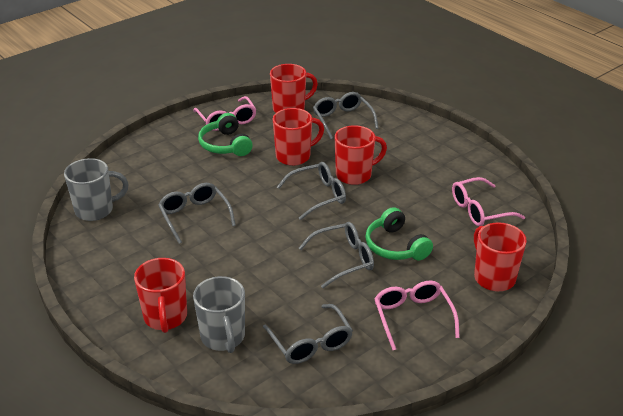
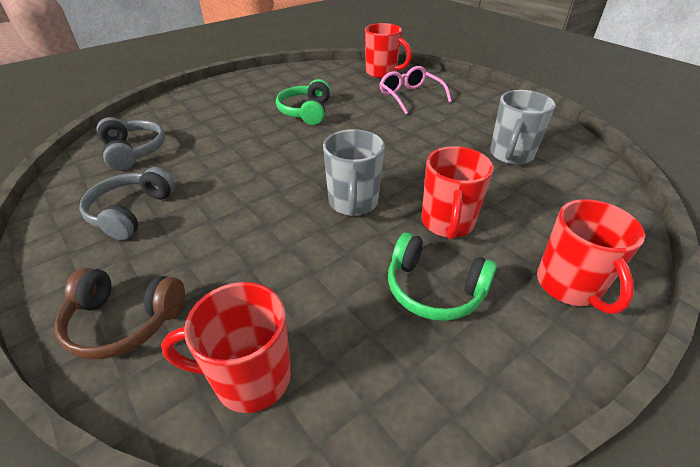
brown headphones: 0 -> 1
grey glasses: 5 -> 0
grey headphones: 0 -> 2
pink glasses: 3 -> 1
red mug: 5 -> 4

